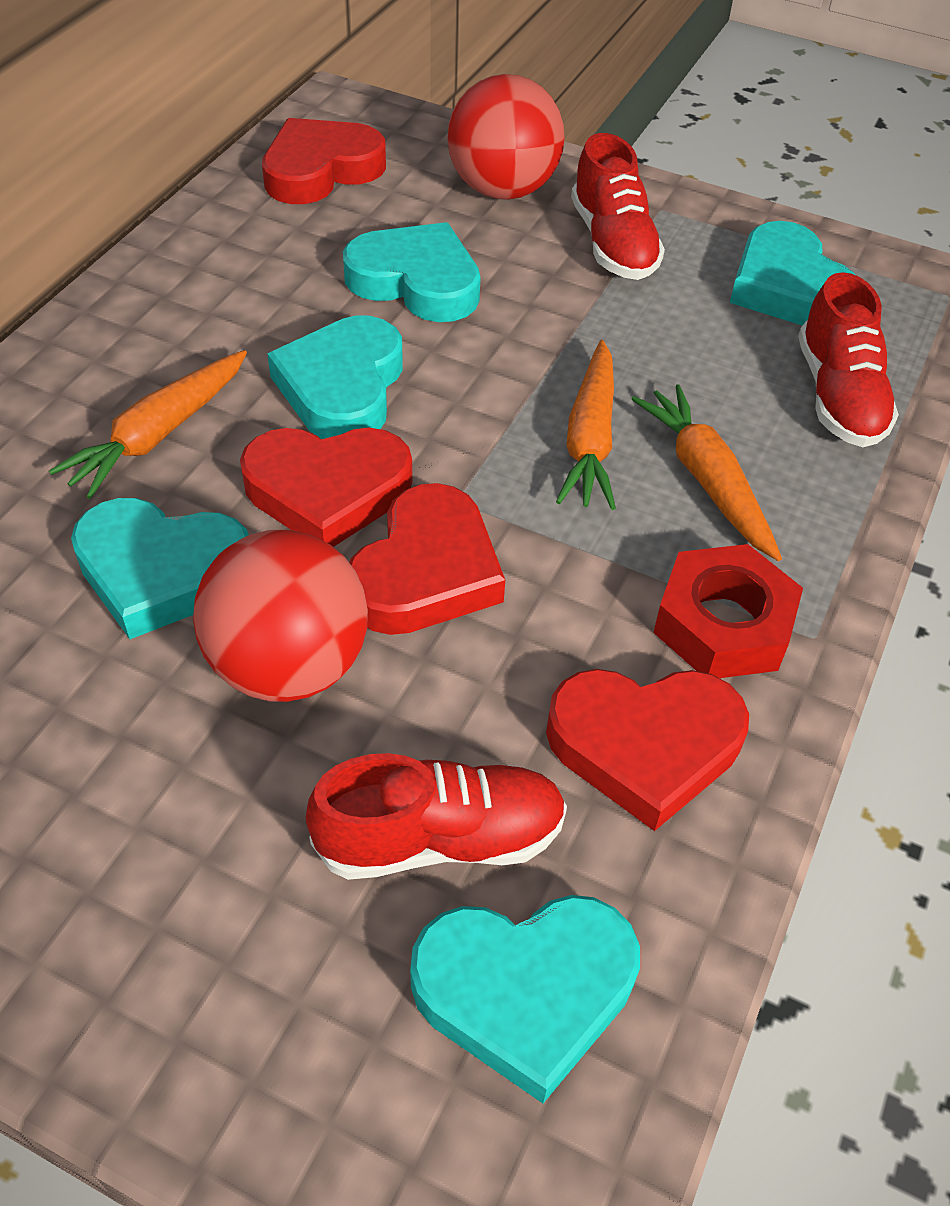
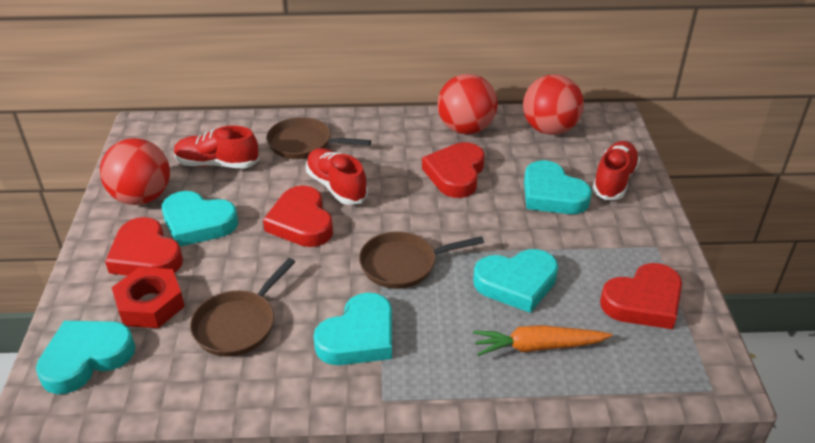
brown pan: 0 -> 3
orange carrot: 3 -> 1
red ball: 2 -> 3

